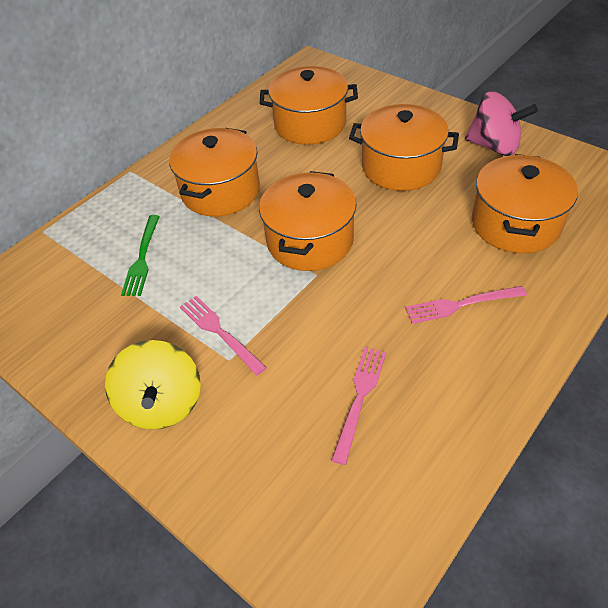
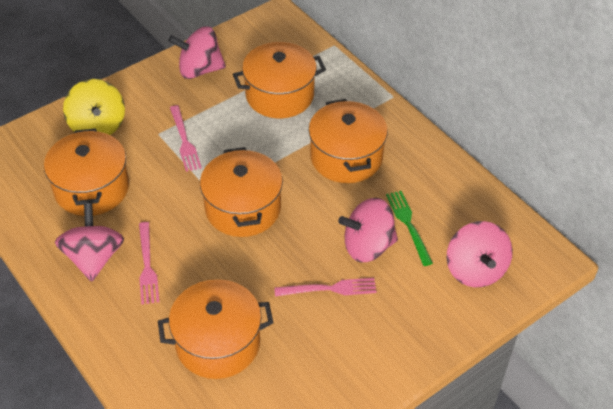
pink spinning top: 1 -> 4

